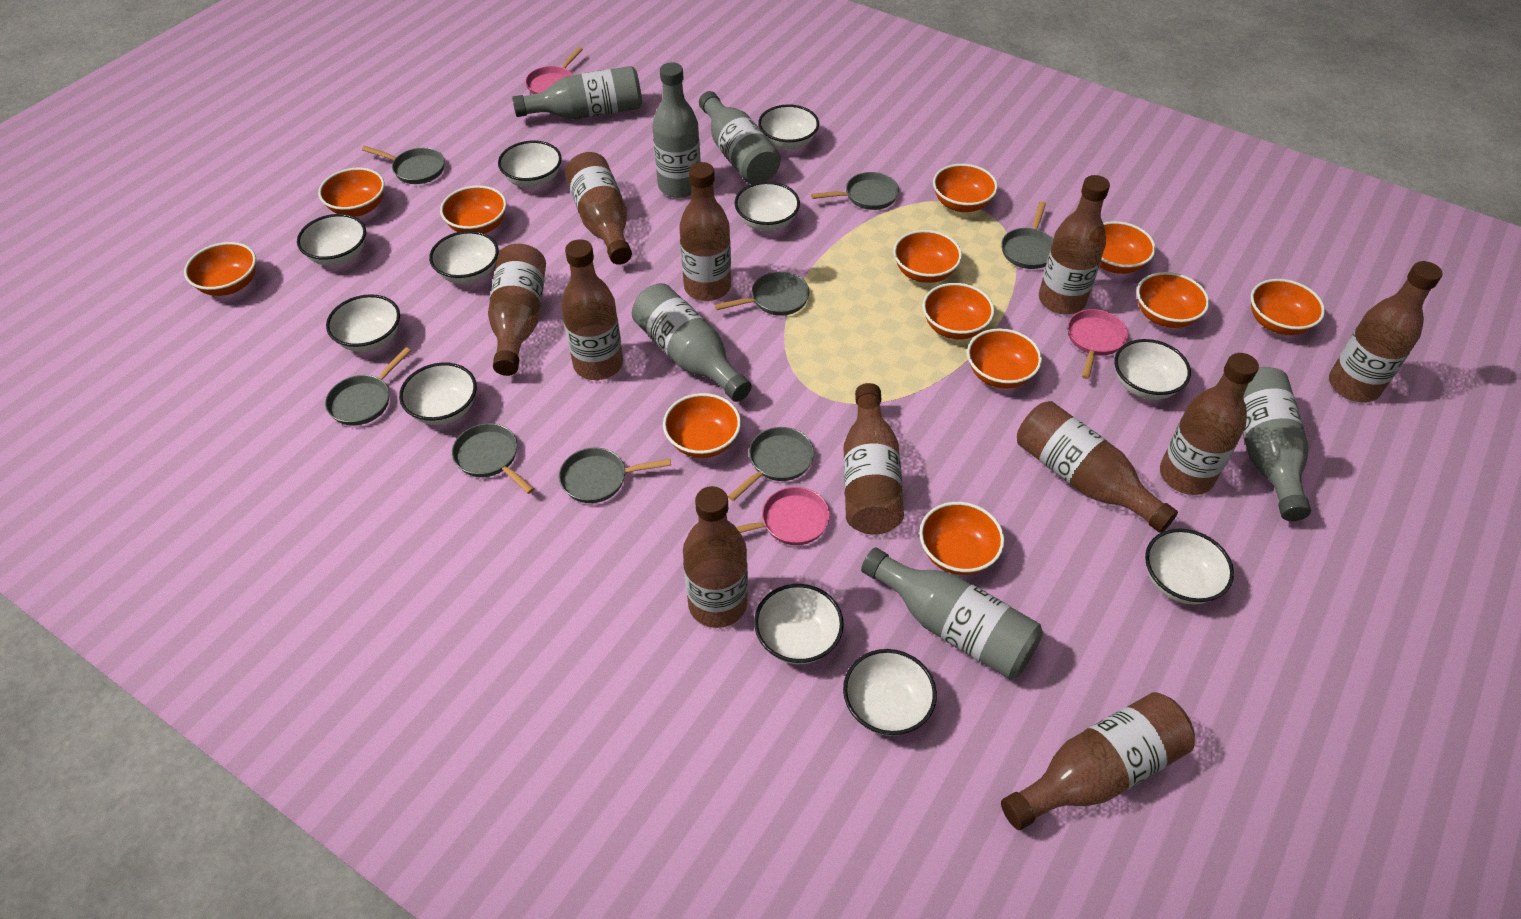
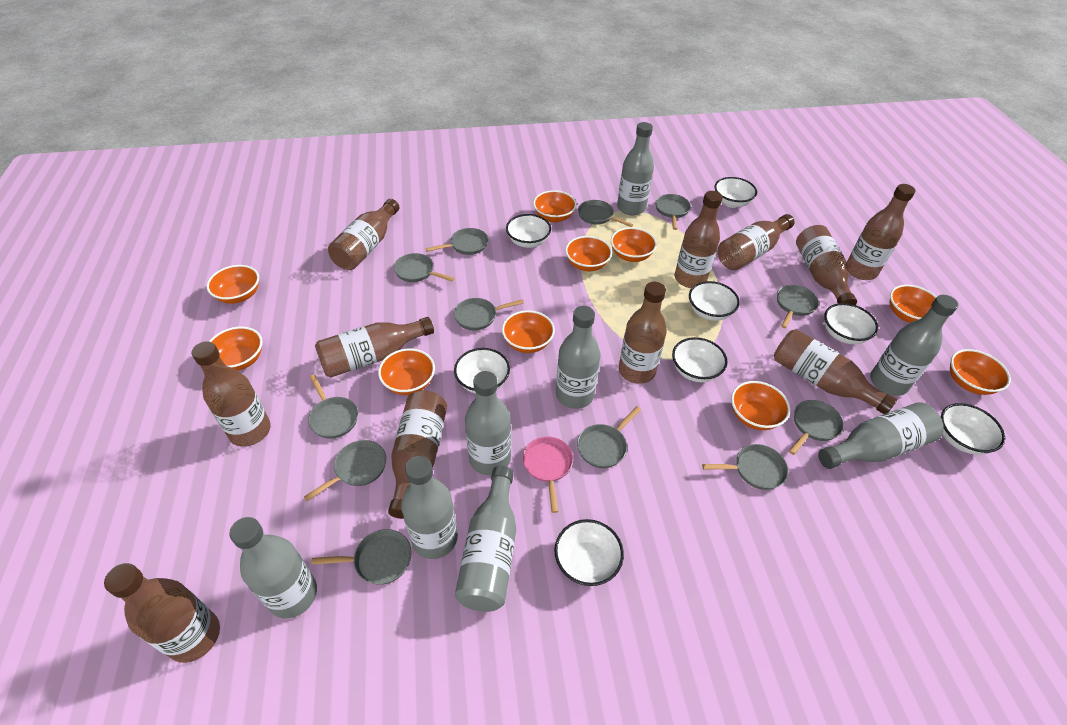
grey bottle: 6 -> 8
grey pan: 8 -> 12
orange bowl: 12 -> 10
pink pan: 3 -> 1
white bowl: 11 -> 8

